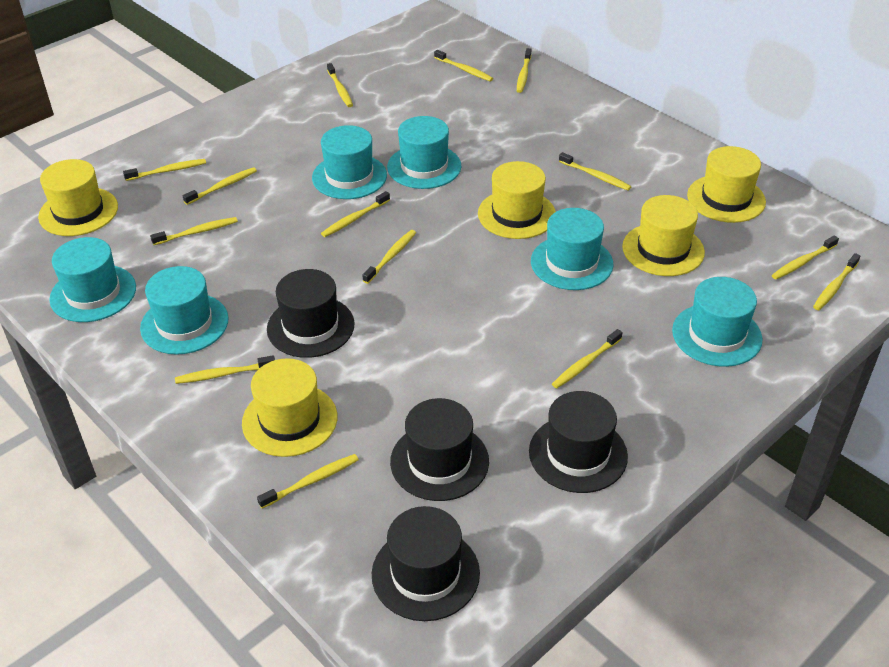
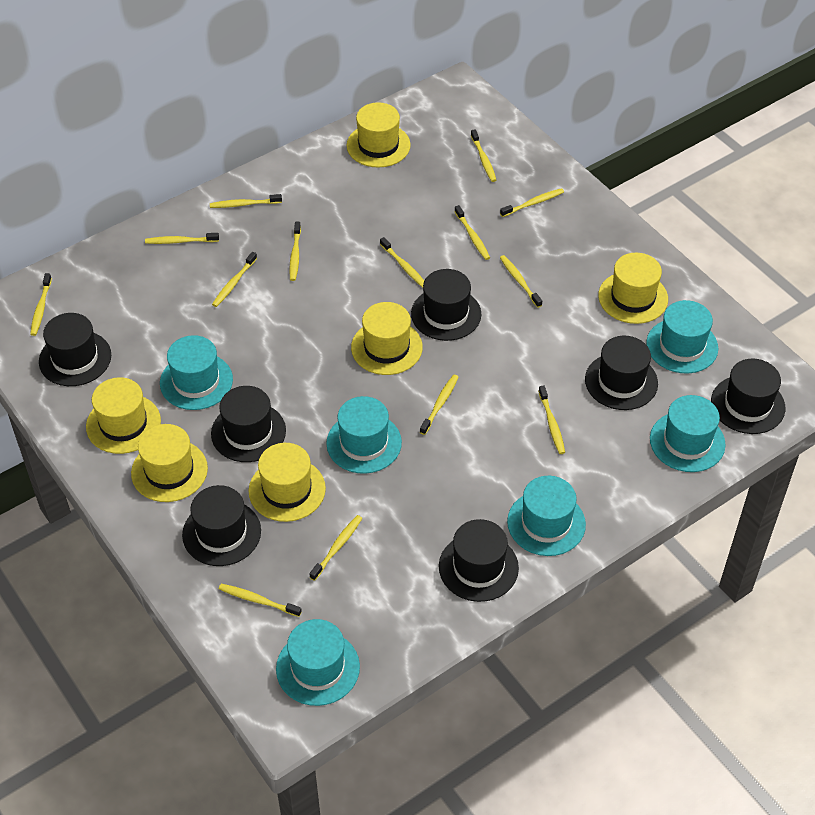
black hat: 4 -> 7
yellow hat: 5 -> 6

